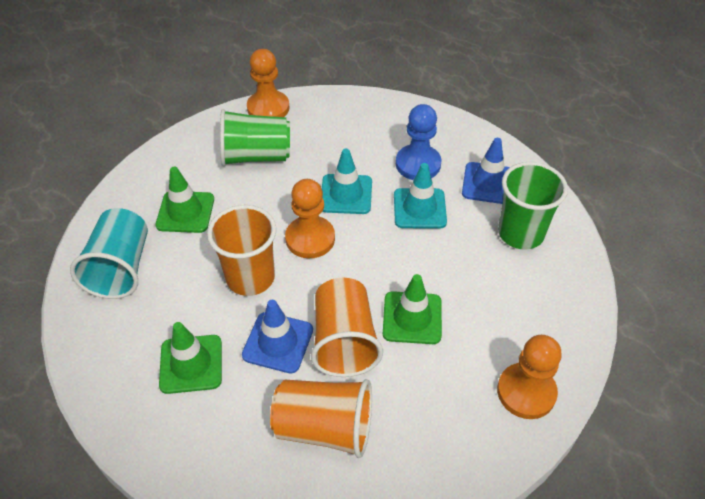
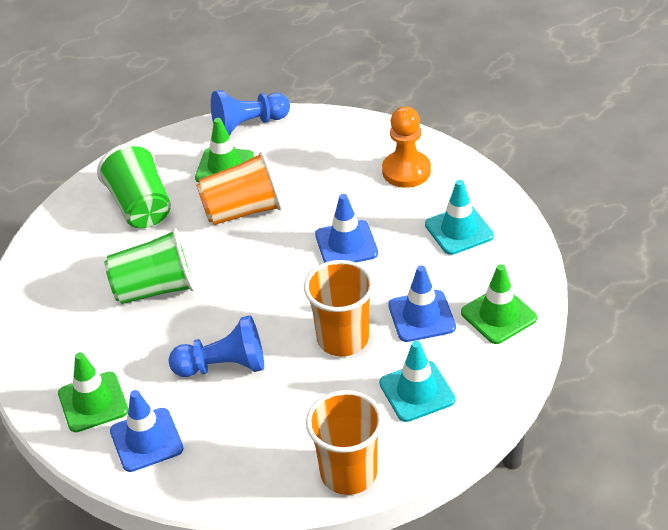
blue pawn: 1 -> 2
blue traffic cone: 2 -> 3
orange pawn: 3 -> 1
turquoise cup: 1 -> 0

